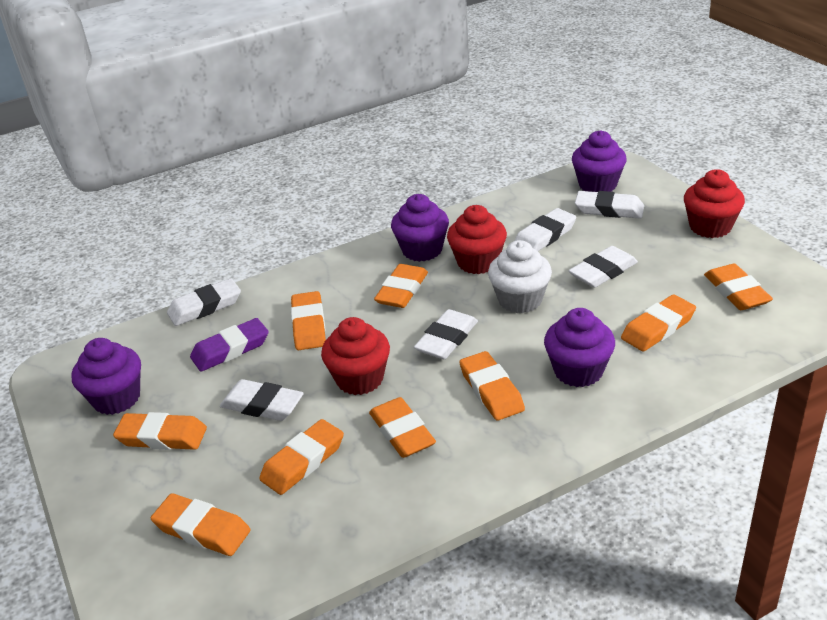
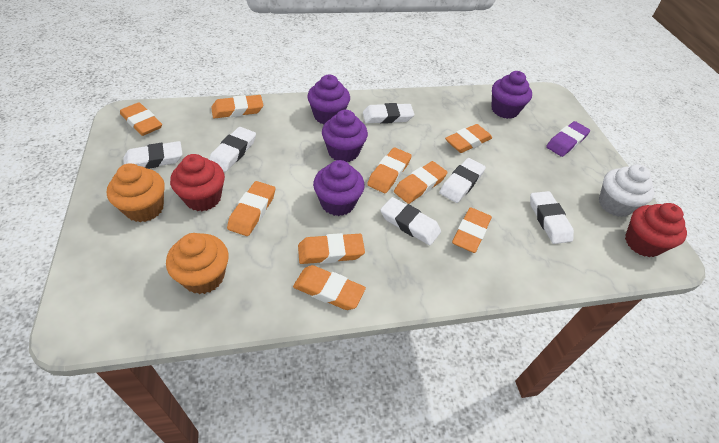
orange cupcake: 0 -> 2
red cupcake: 3 -> 2

